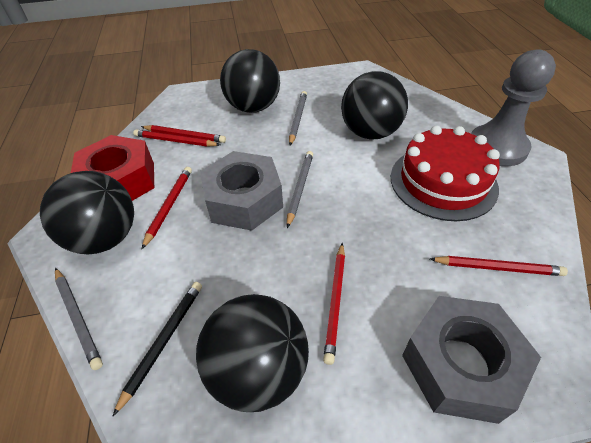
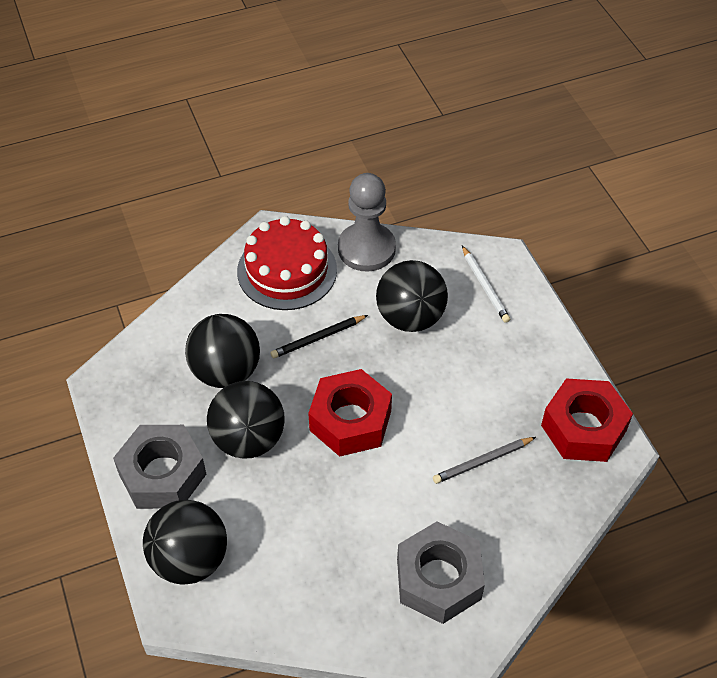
grey pencil: 3 -> 1
red nut: 1 -> 2
red pencil: 5 -> 0
white pencil: 0 -> 1

